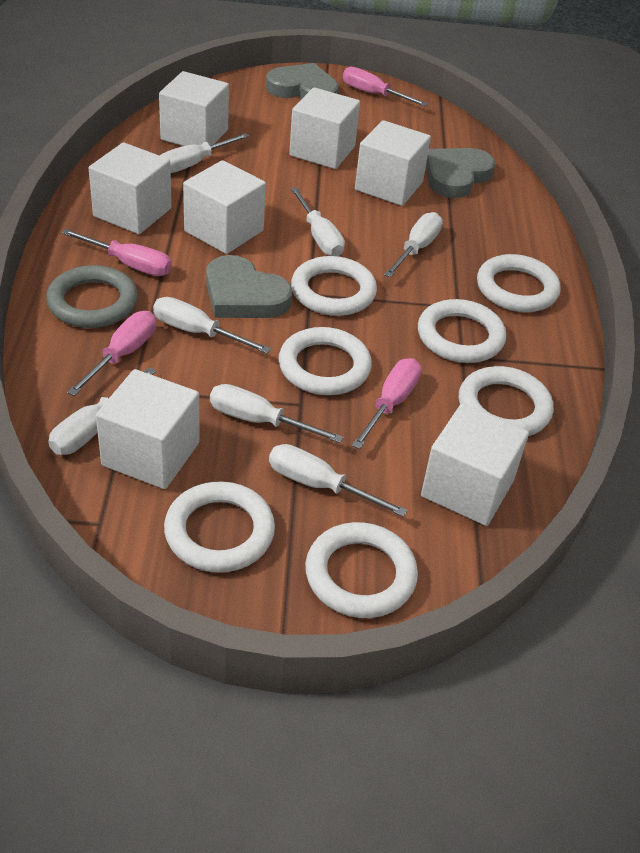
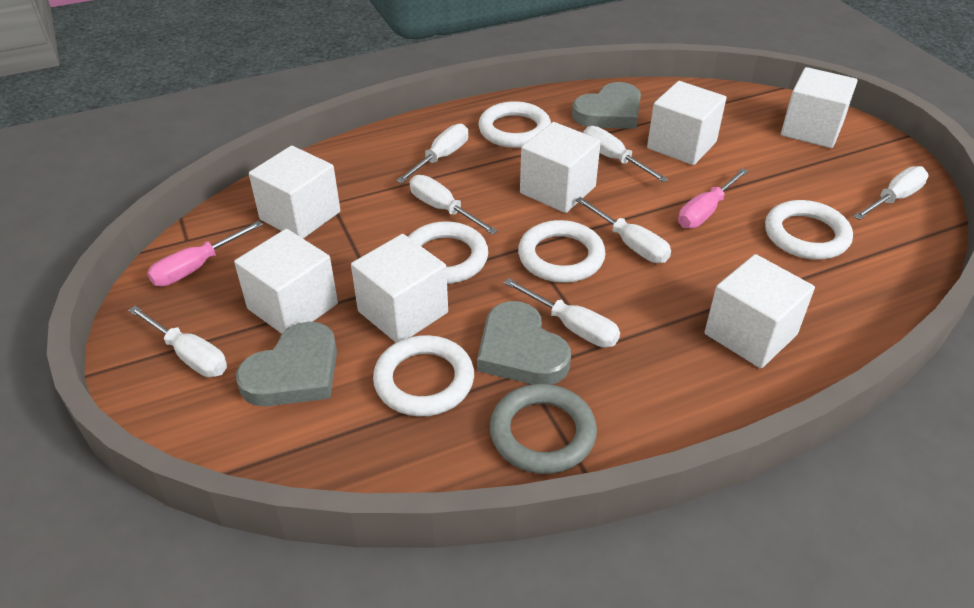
pink screwdriver: 4 -> 2
white ring: 7 -> 5

